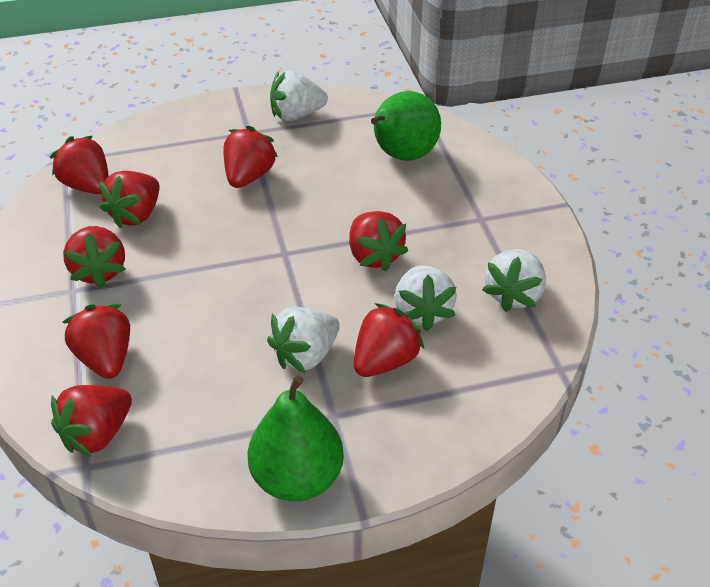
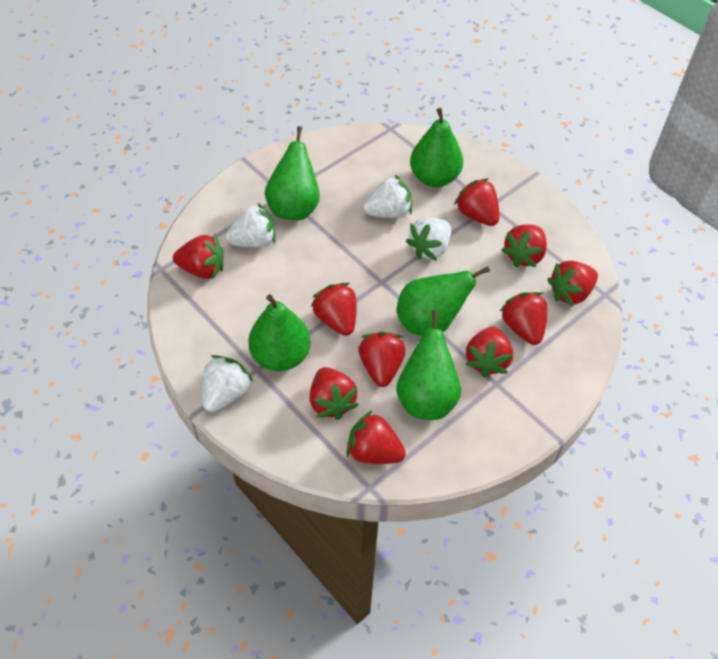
green pear: 2 -> 5
red strawberry: 8 -> 10

